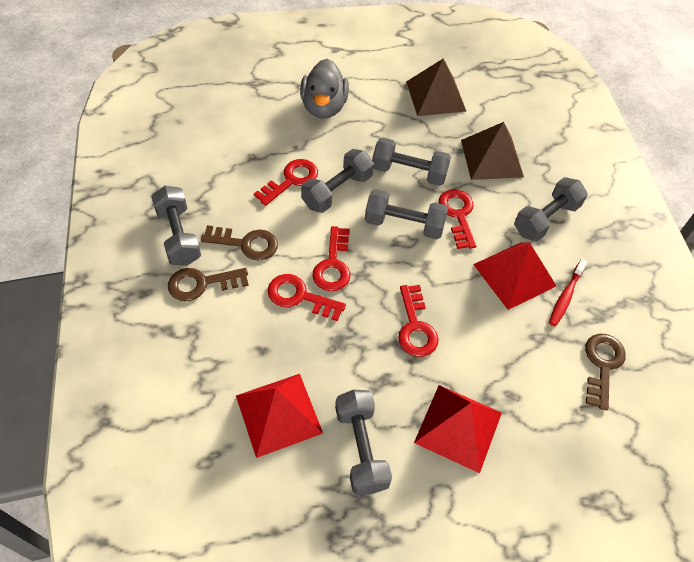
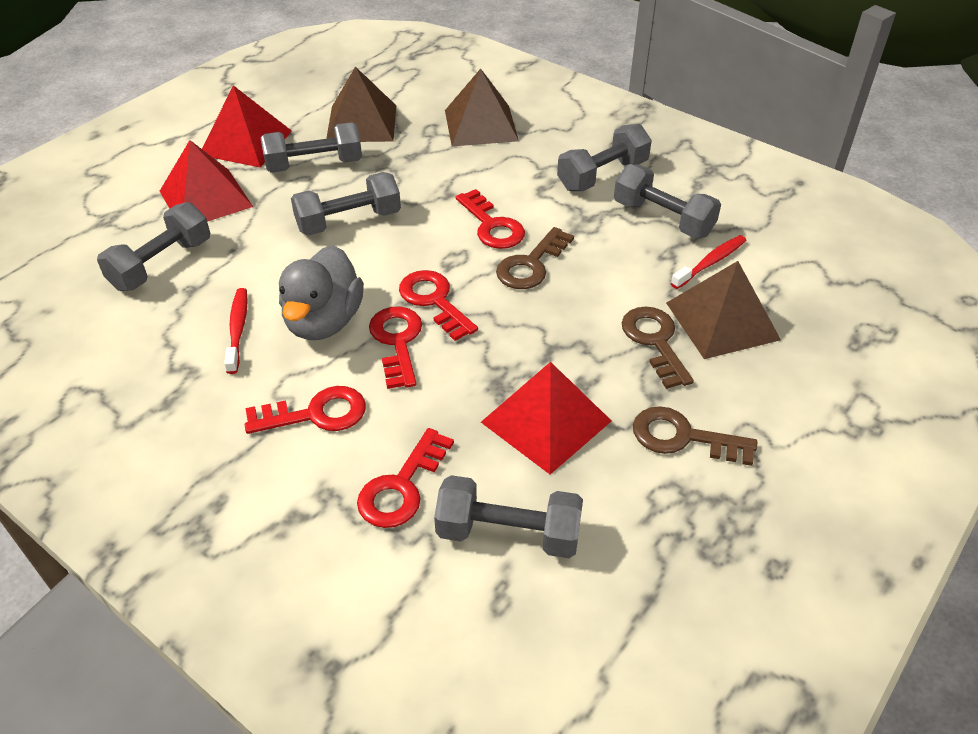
brown pyramid: 2 -> 3
red toothbrush: 1 -> 2

